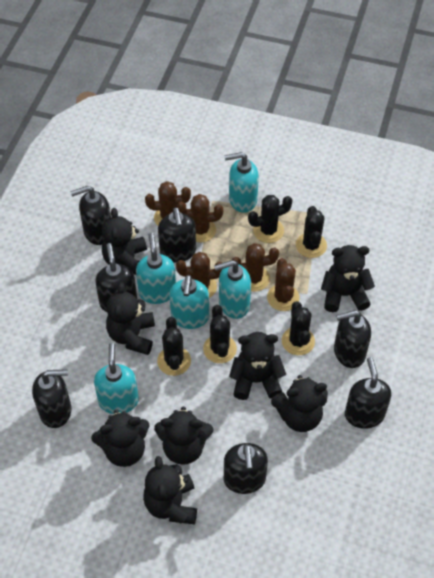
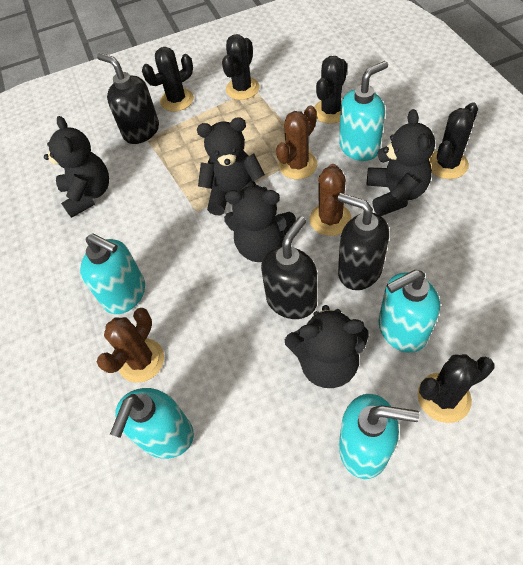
black soap dispenser: 7 -> 3
black teddy bear: 8 -> 5
brown cactus: 5 -> 3

